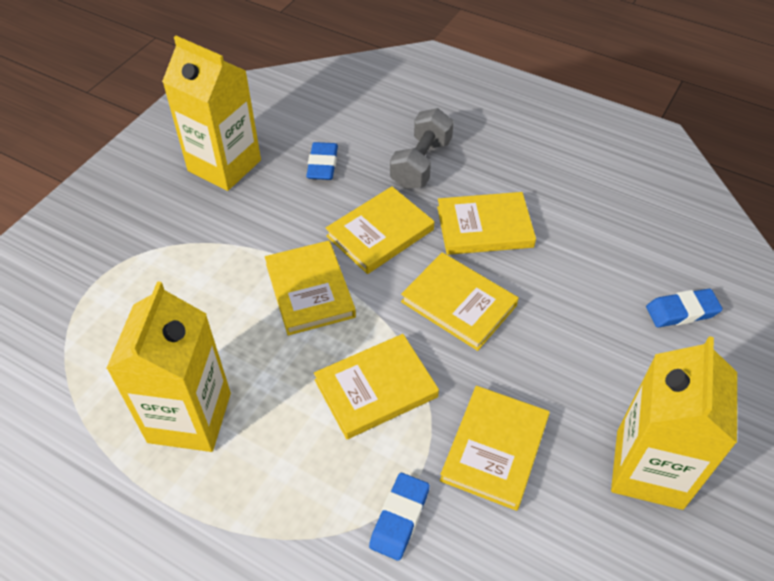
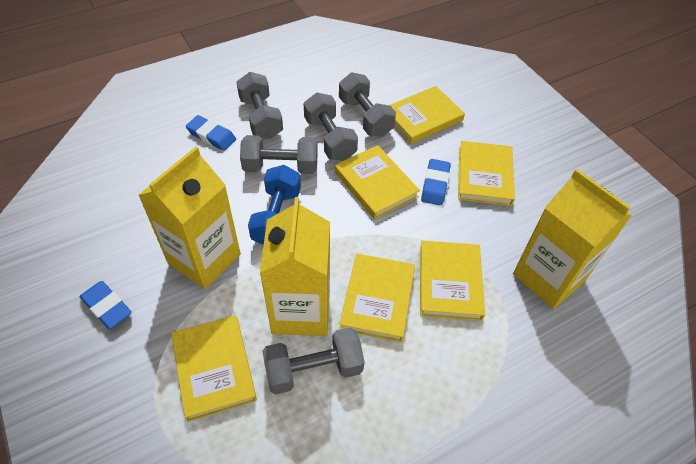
blue dumbbell: 0 -> 1
grey dumbbell: 1 -> 5

